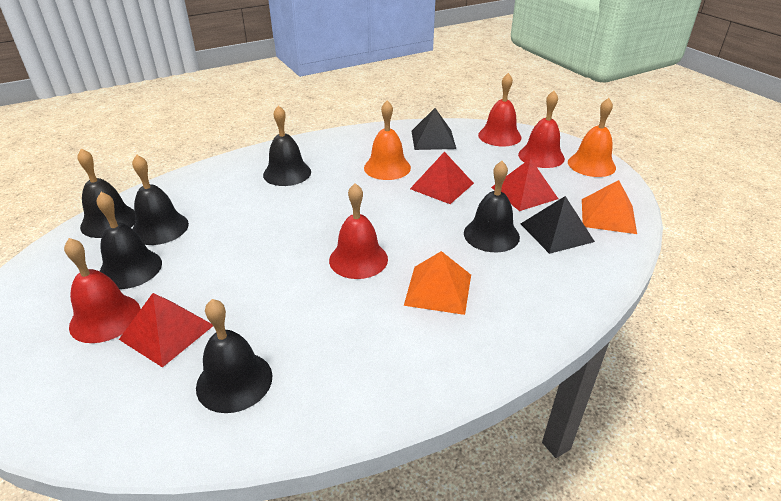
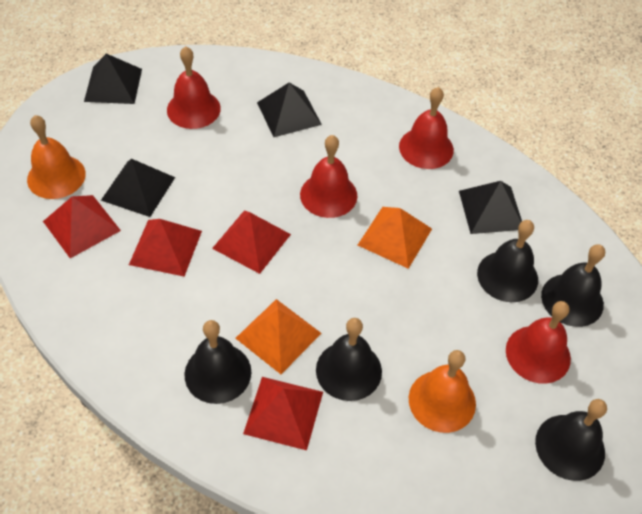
black bell: 6 -> 5
black pyramid: 2 -> 4
red pyramid: 3 -> 4

